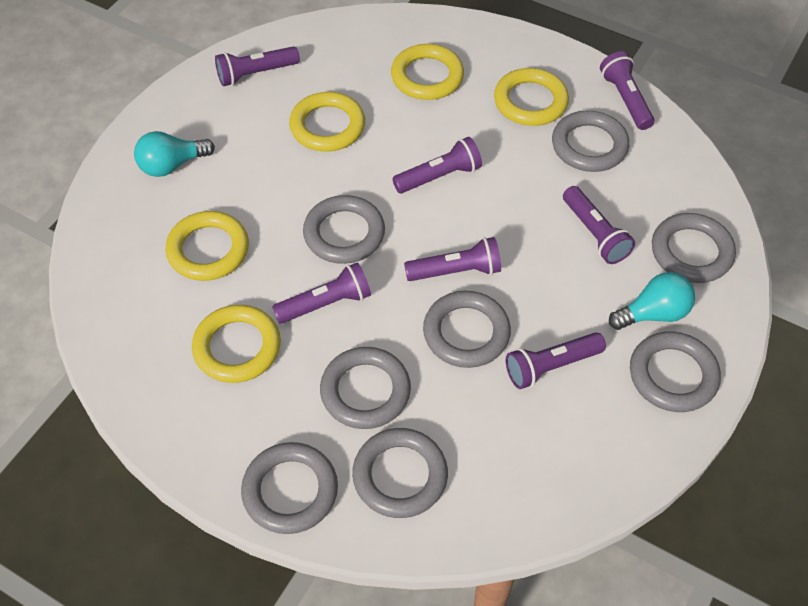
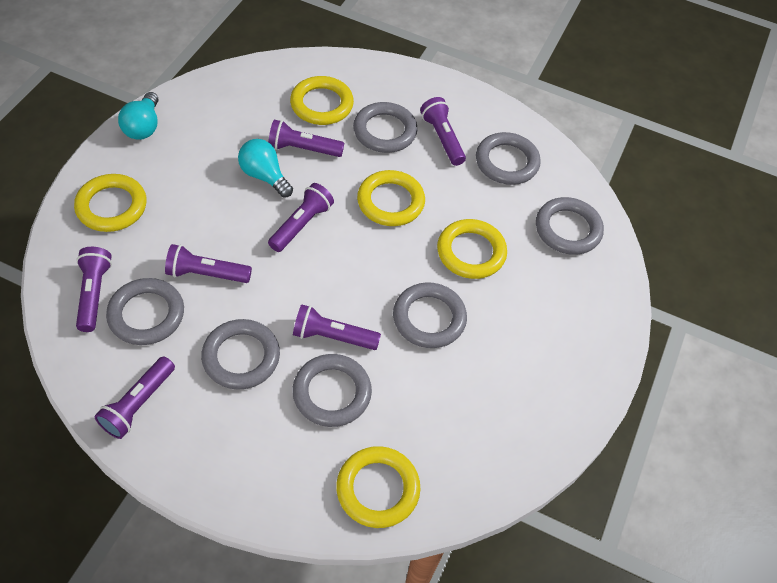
grey ring: 8 -> 7

